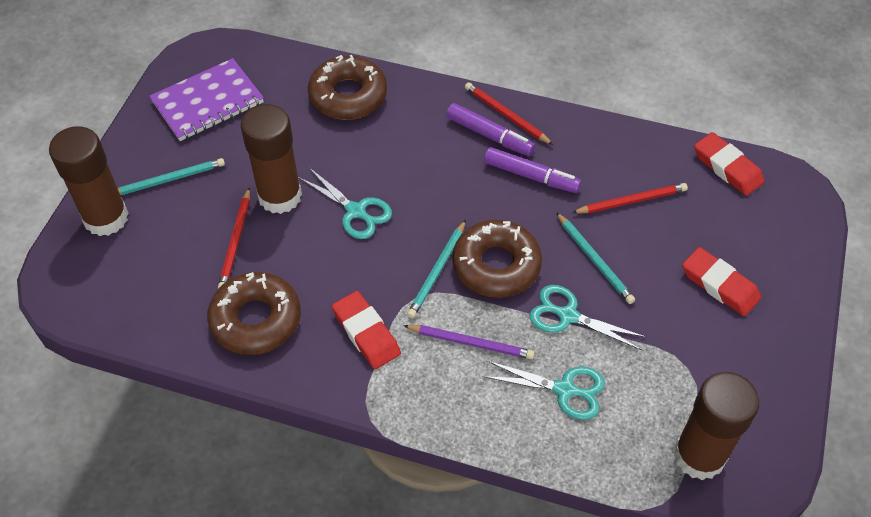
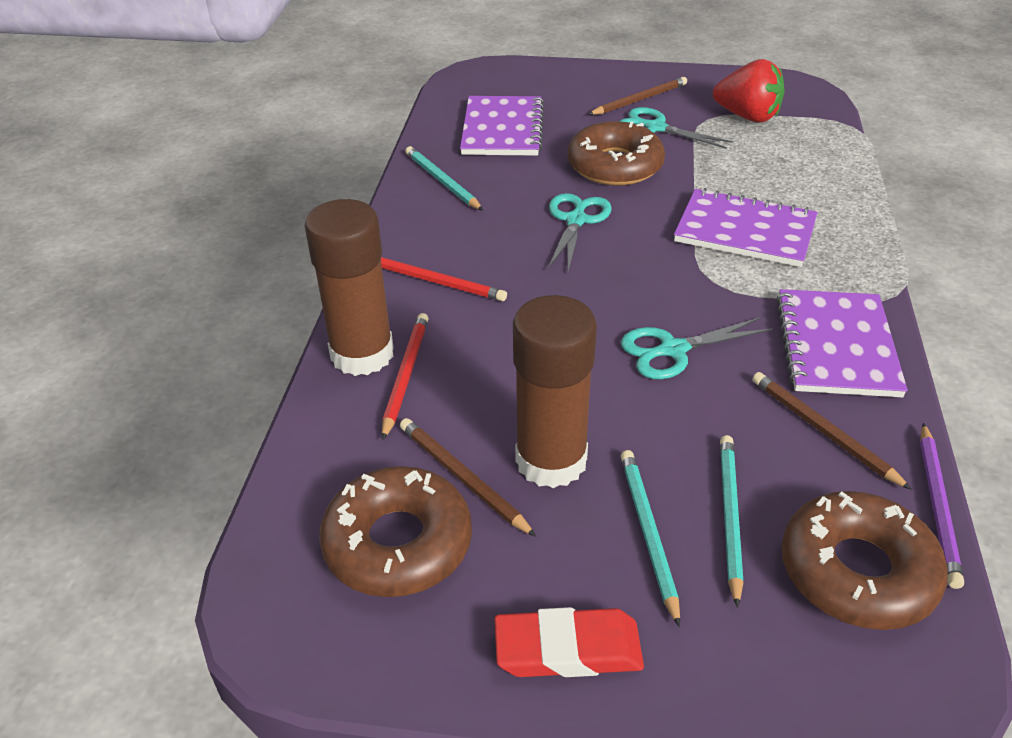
brown glue stick: 3 -> 2
brown pencil: 0 -> 3
purple marker: 2 -> 0
purple notebook: 1 -> 3
red eraser: 3 -> 1
red pencil: 3 -> 2
red strawberry: 0 -> 1

